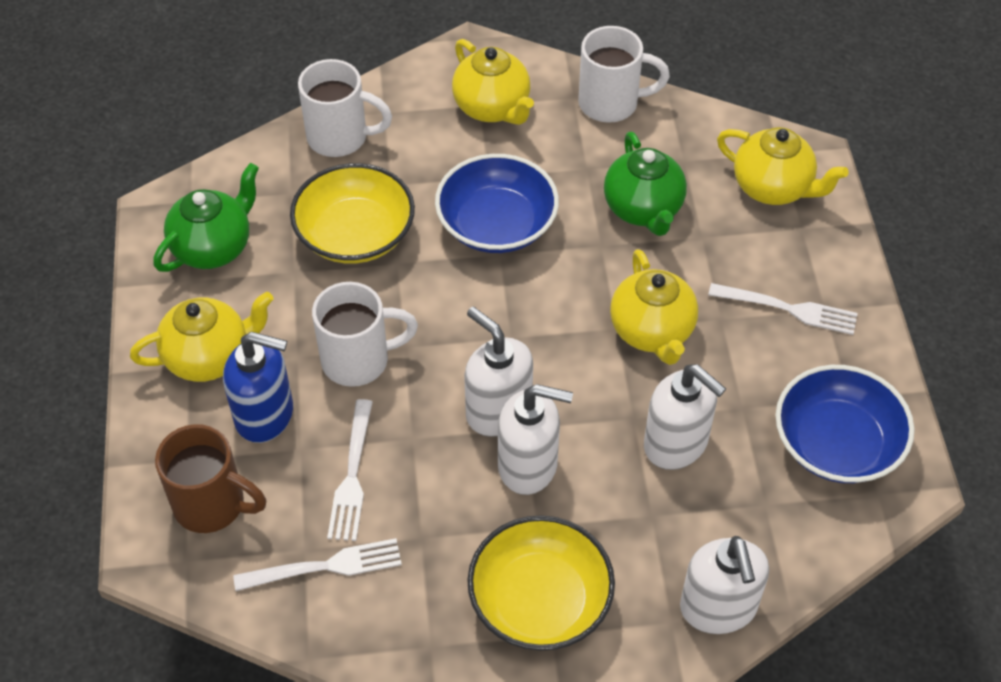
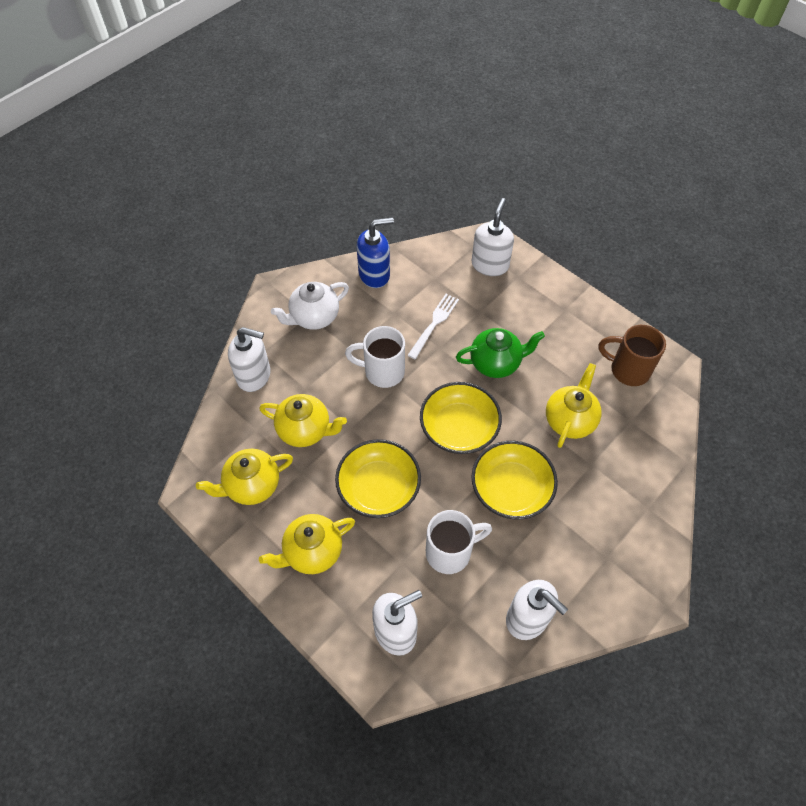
blue bowl: 2 -> 0
green teapot: 2 -> 1
white fork: 3 -> 1
white mug: 3 -> 2
white teapot: 0 -> 1
yellow bowl: 2 -> 3

